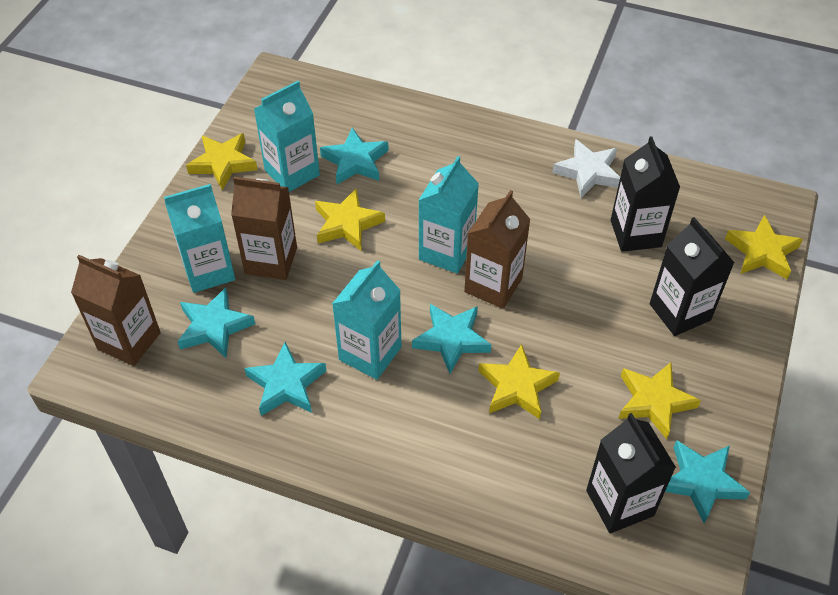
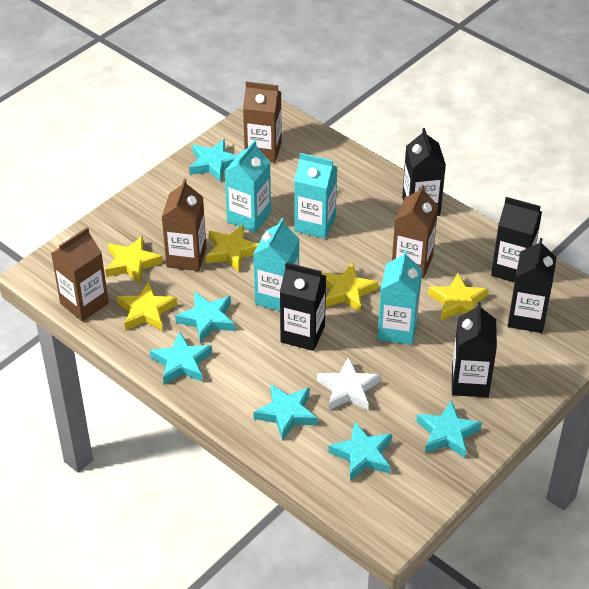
black carton: 3 -> 5
brown carton: 3 -> 4
turquoise star: 5 -> 6

